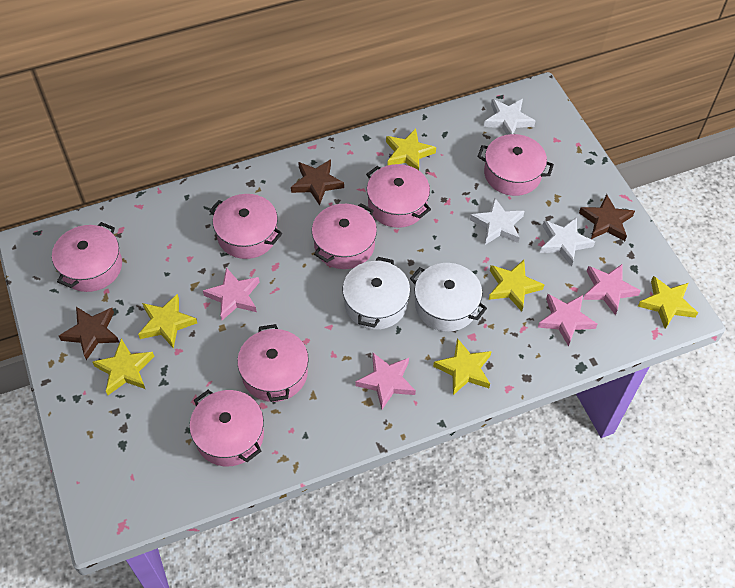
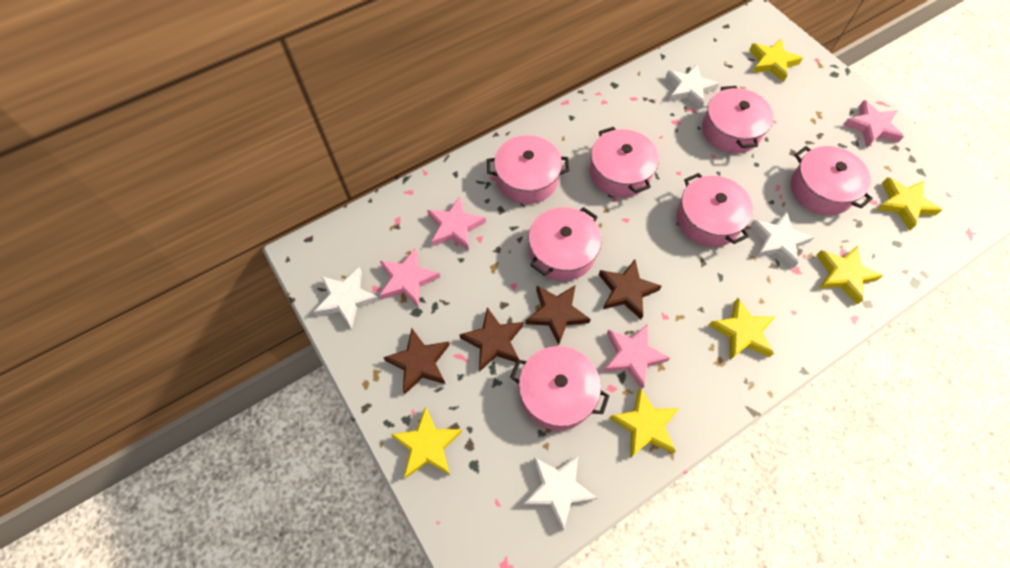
brown star: 3 -> 4
white pot: 2 -> 0
white star: 3 -> 4

